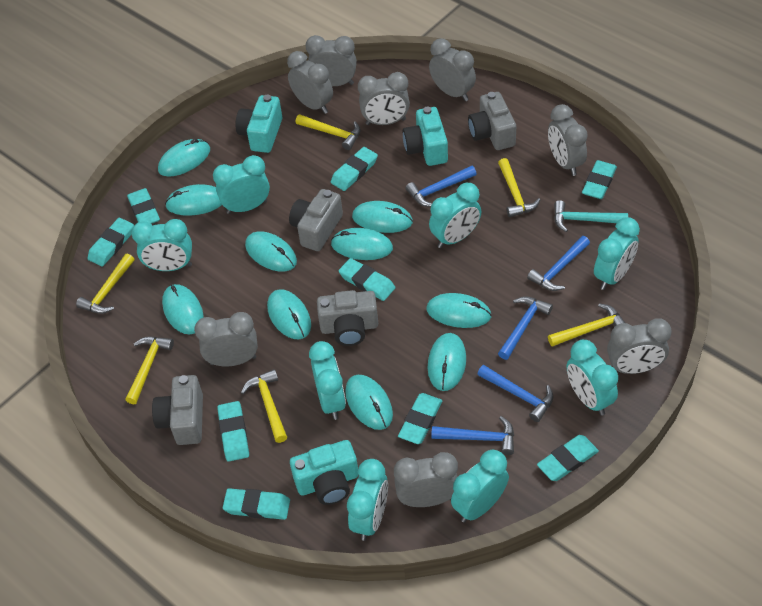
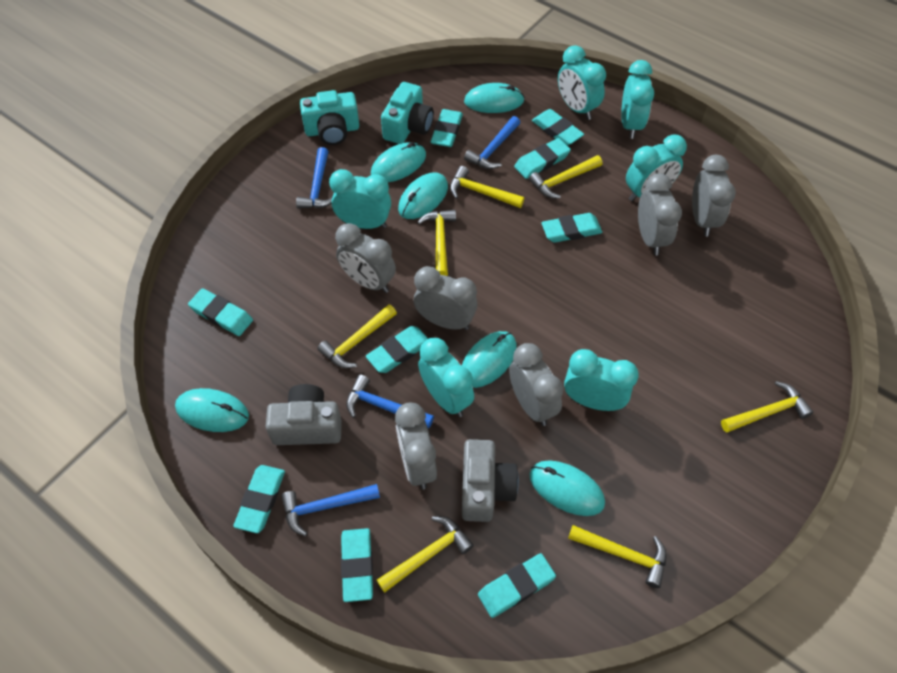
blue hammer: 5 -> 4
grey camera: 4 -> 2
grey clock: 8 -> 6
turquoise camera: 3 -> 2
turquoise clock: 8 -> 6
turquoise hammer: 1 -> 0
turquoise mouse: 10 -> 6
yellow hammer: 6 -> 7

